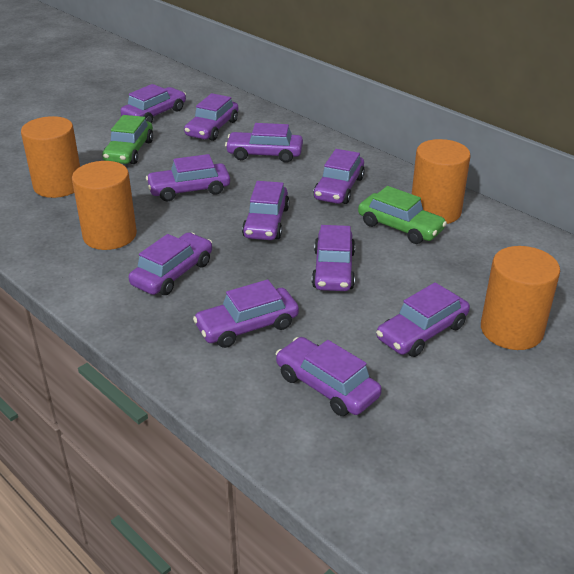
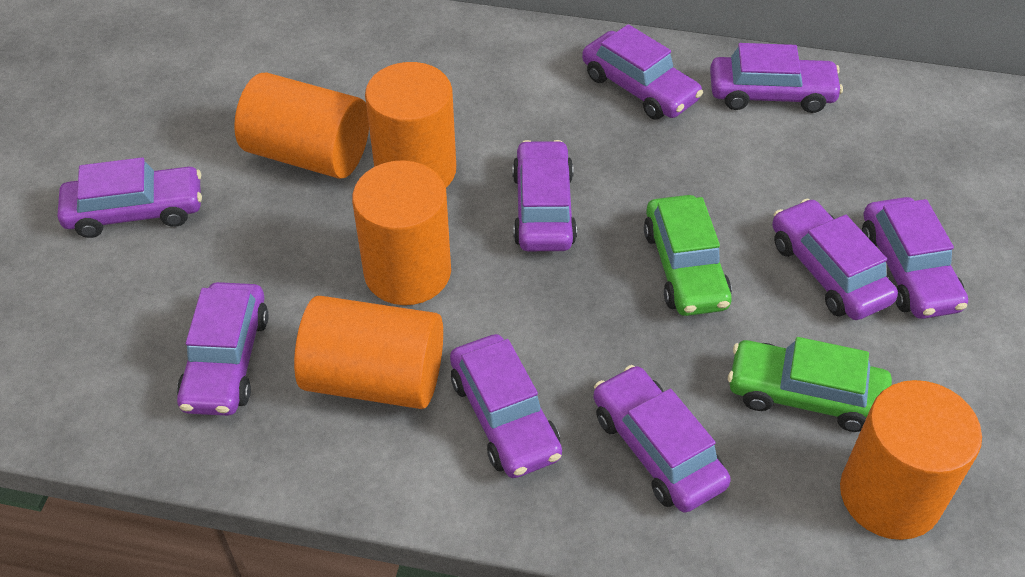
orange cylinder: 4 -> 5
purple car: 11 -> 9

